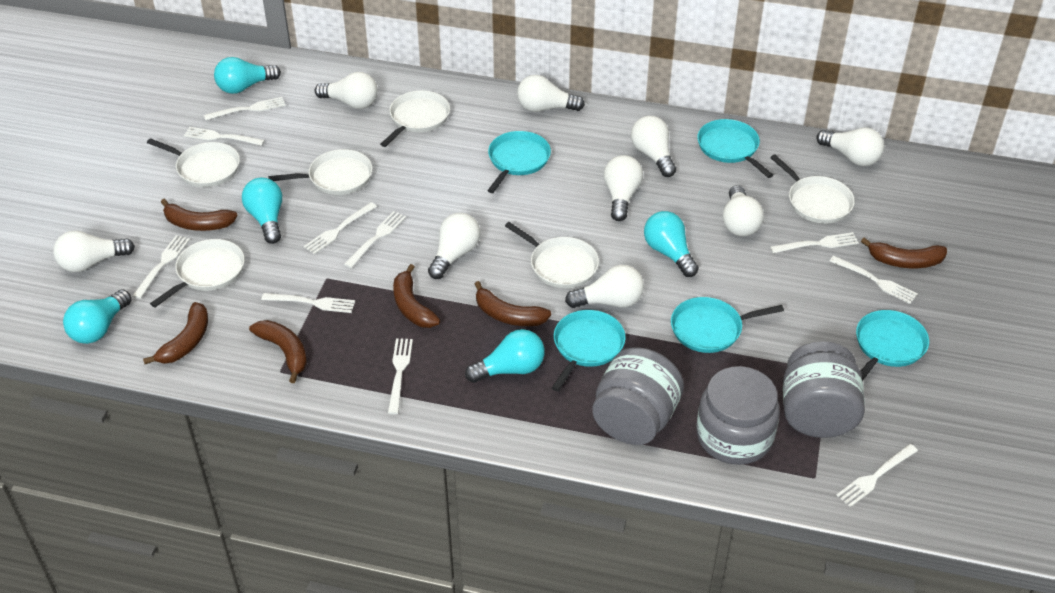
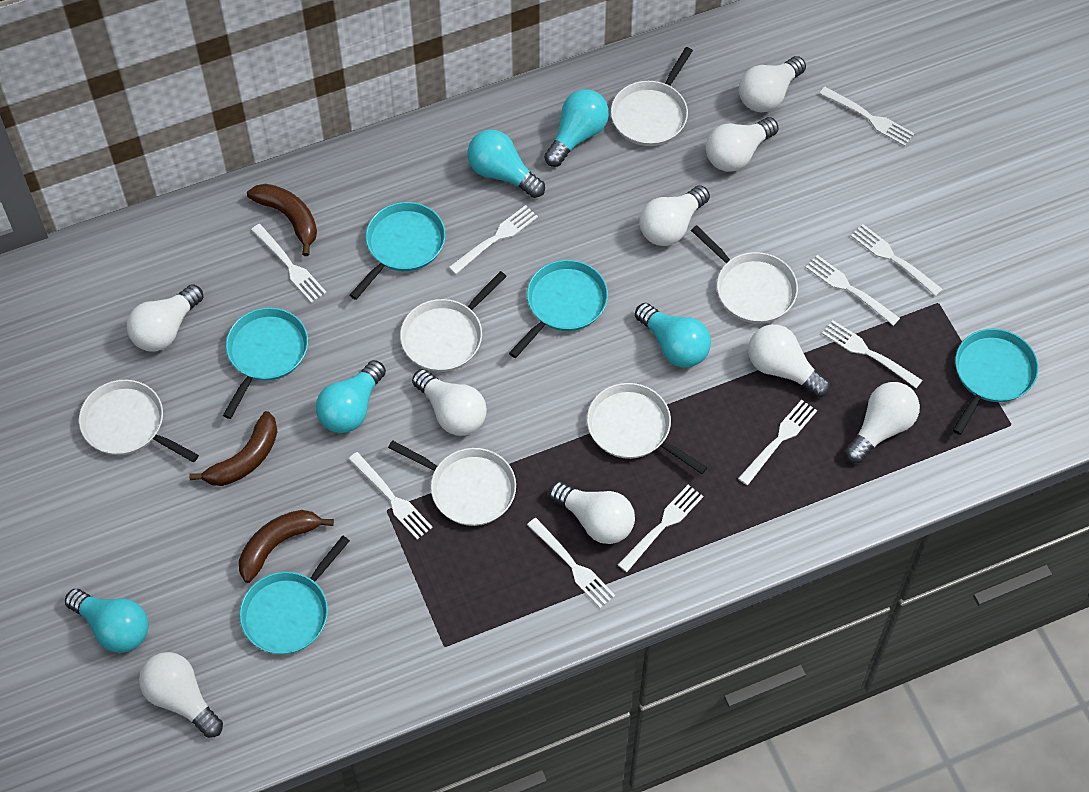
brown banana: 6 -> 3
grey jar: 3 -> 0

